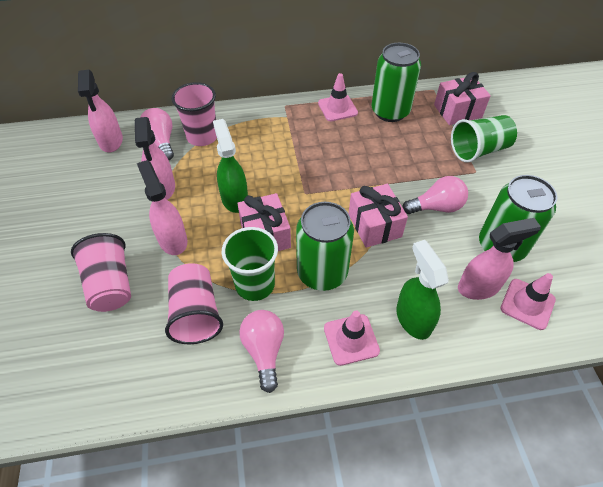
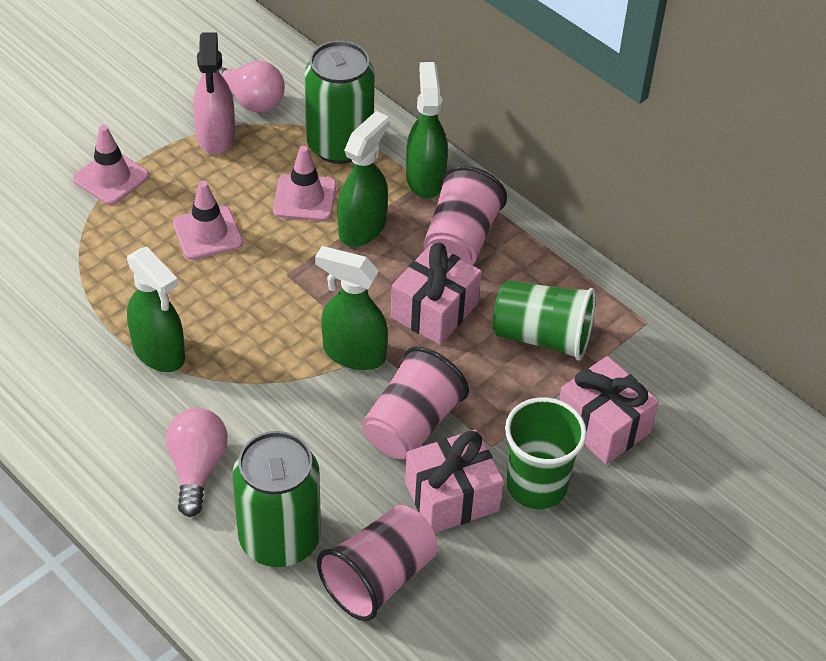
green can: 3 -> 2
green spray bottle: 2 -> 4
pink light bulb: 3 -> 2
pink spray bottle: 4 -> 1

